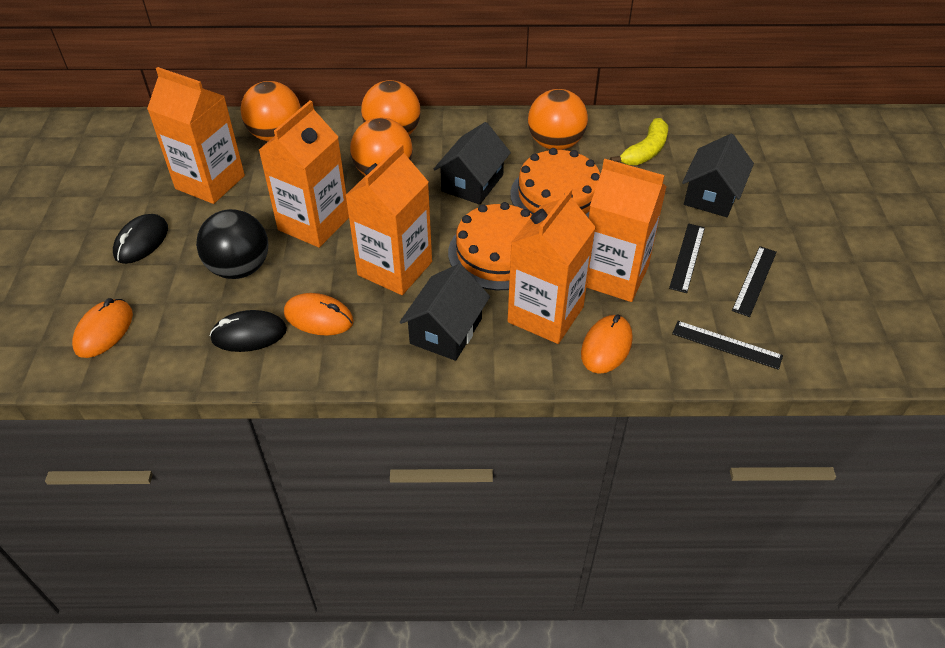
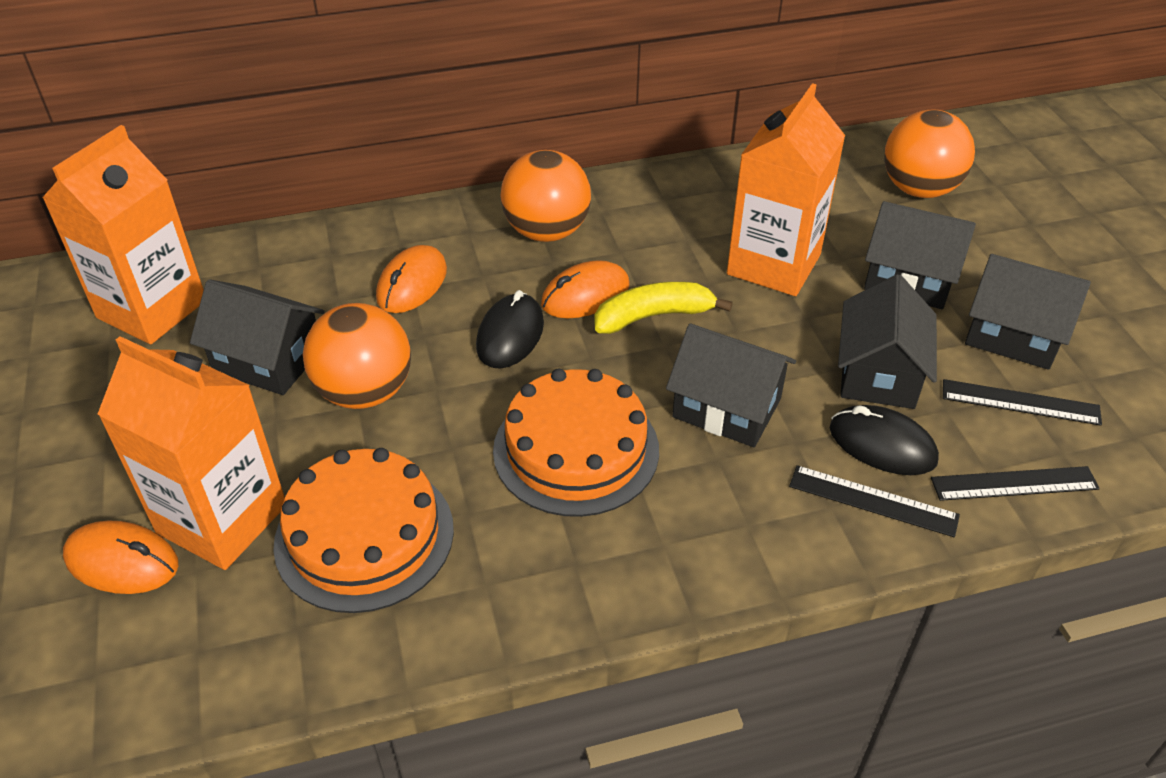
black ball: 1 -> 0
black house: 3 -> 5
orange ball: 4 -> 3
orange carton: 5 -> 3

